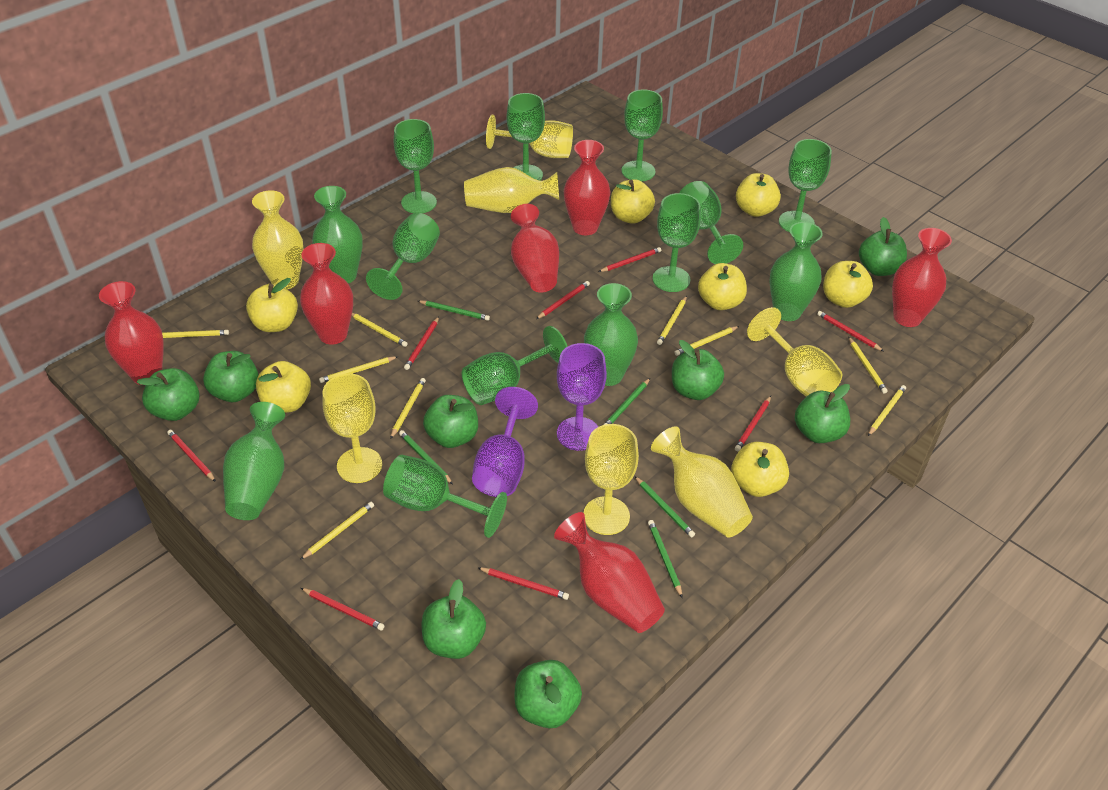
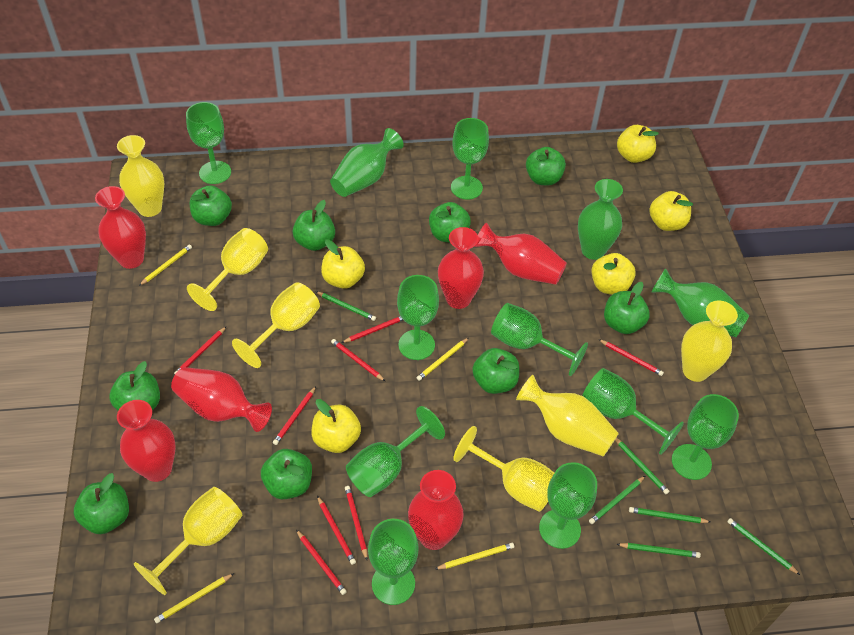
green apple: 8 -> 9
green pencil: 5 -> 6
green vase: 4 -> 3
purple goblet: 2 -> 0
yellow apple: 7 -> 5
yellow pencil: 9 -> 4

